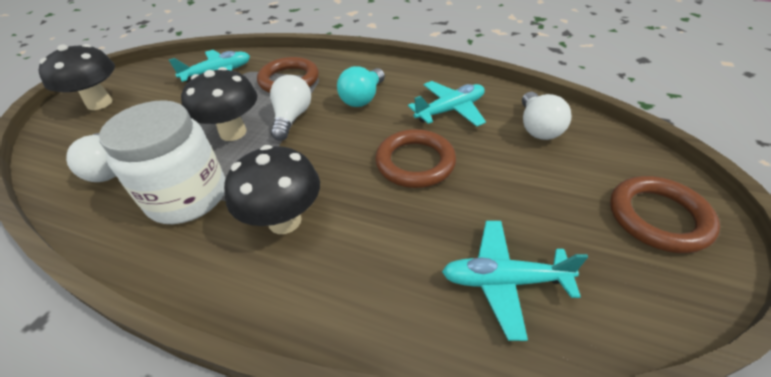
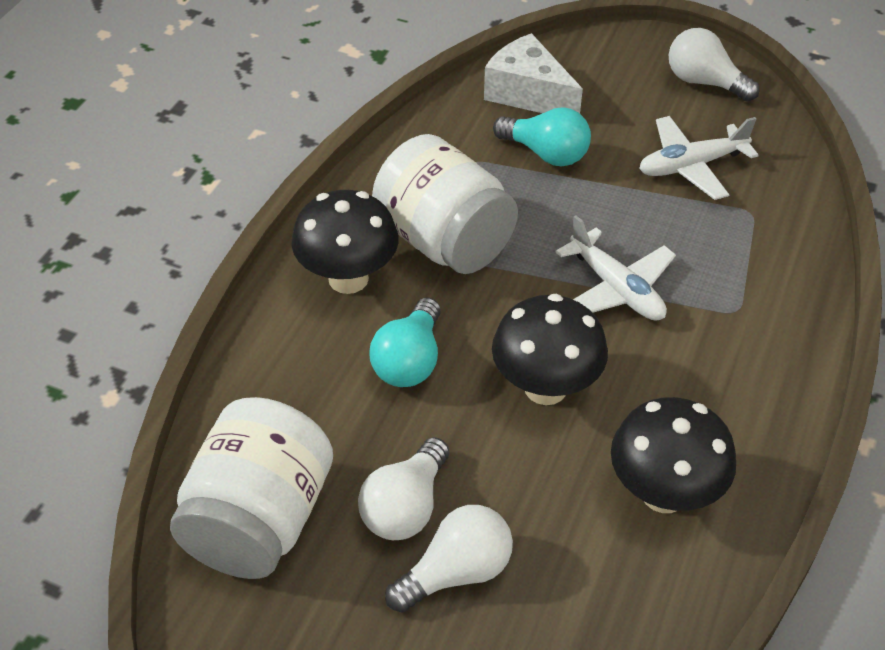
brown ring: 3 -> 0
turquoise light bulb: 1 -> 2
turquoise plane: 3 -> 0
white cheese: 0 -> 1
white jar: 1 -> 2
white plane: 0 -> 2

